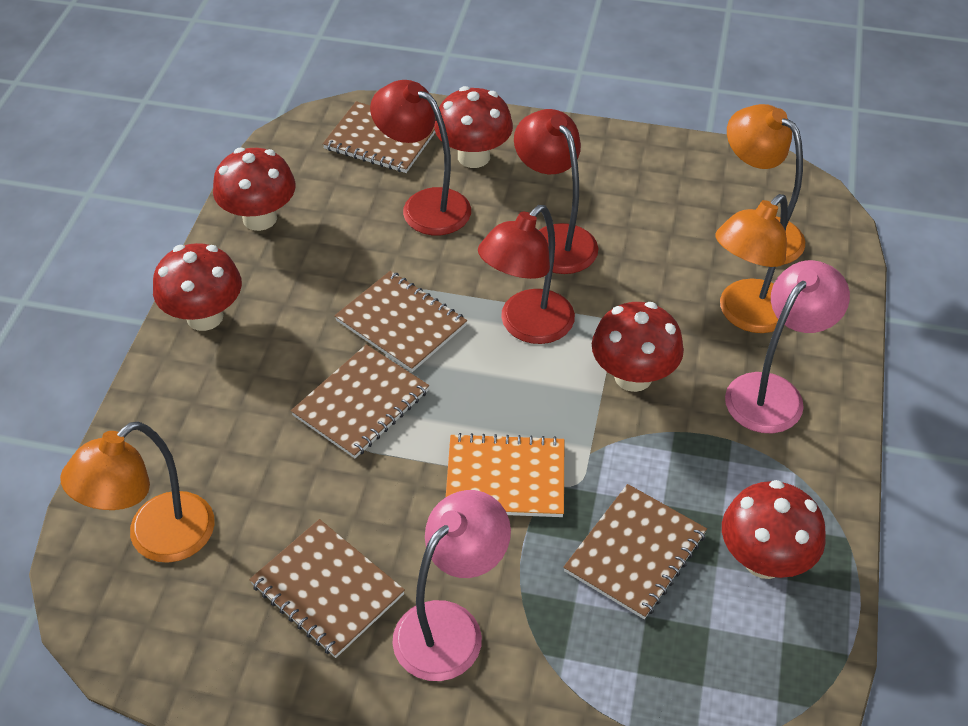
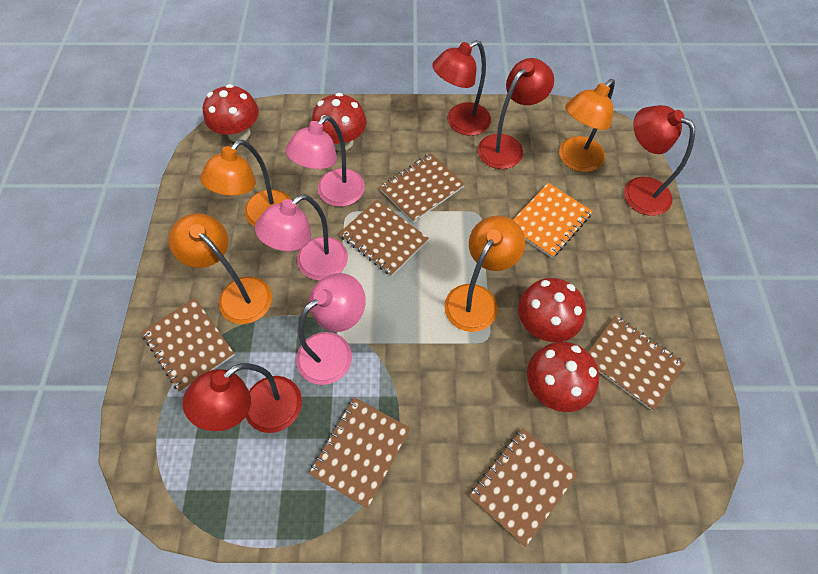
brown notebook: 5 -> 6
orange lamp: 3 -> 4
pink lamp: 2 -> 3
red lamp: 3 -> 4
red mushroom: 5 -> 4

